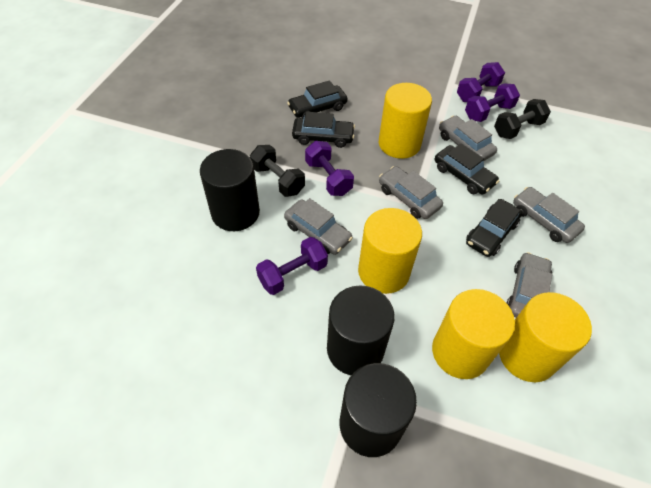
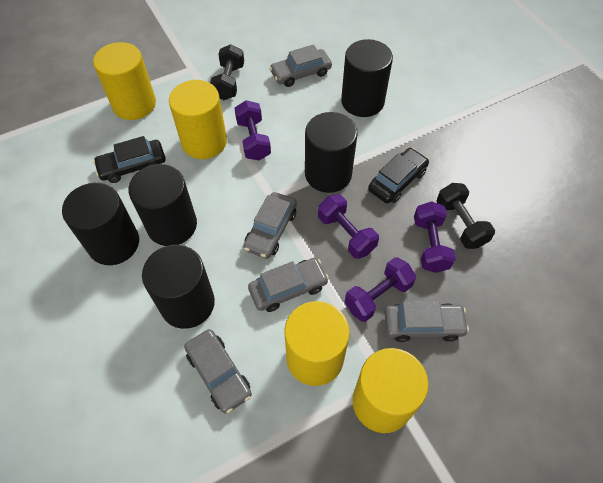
black car: 4 -> 2
black cylinder: 3 -> 5

